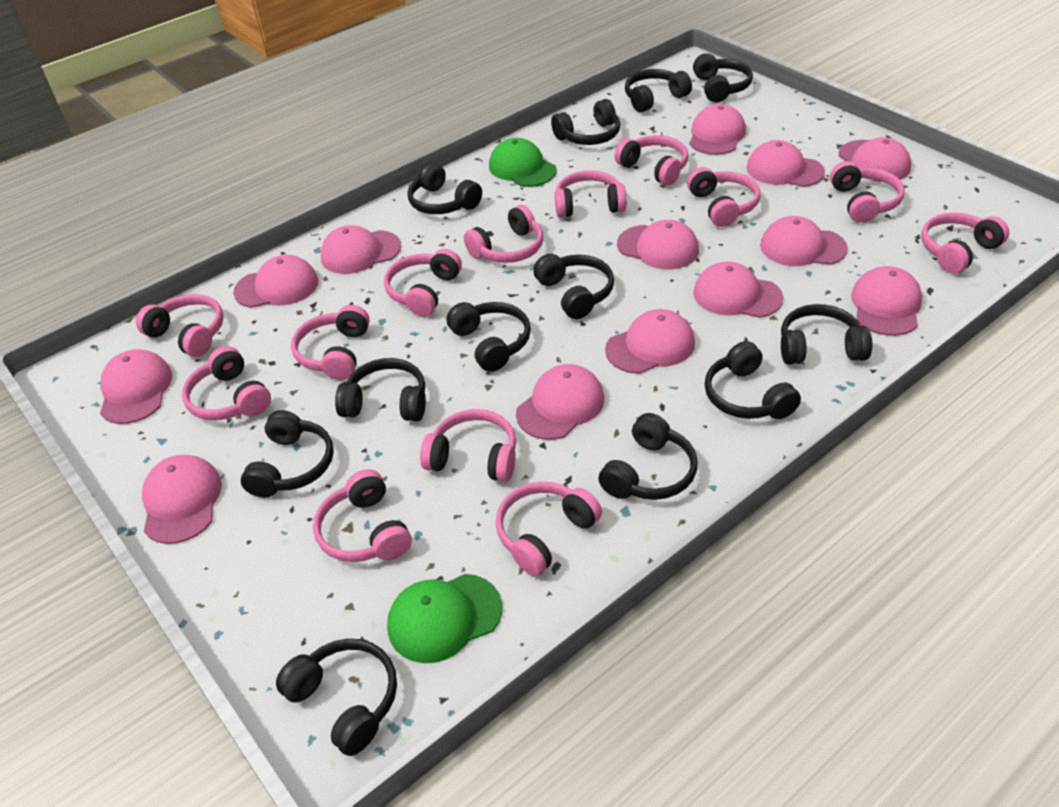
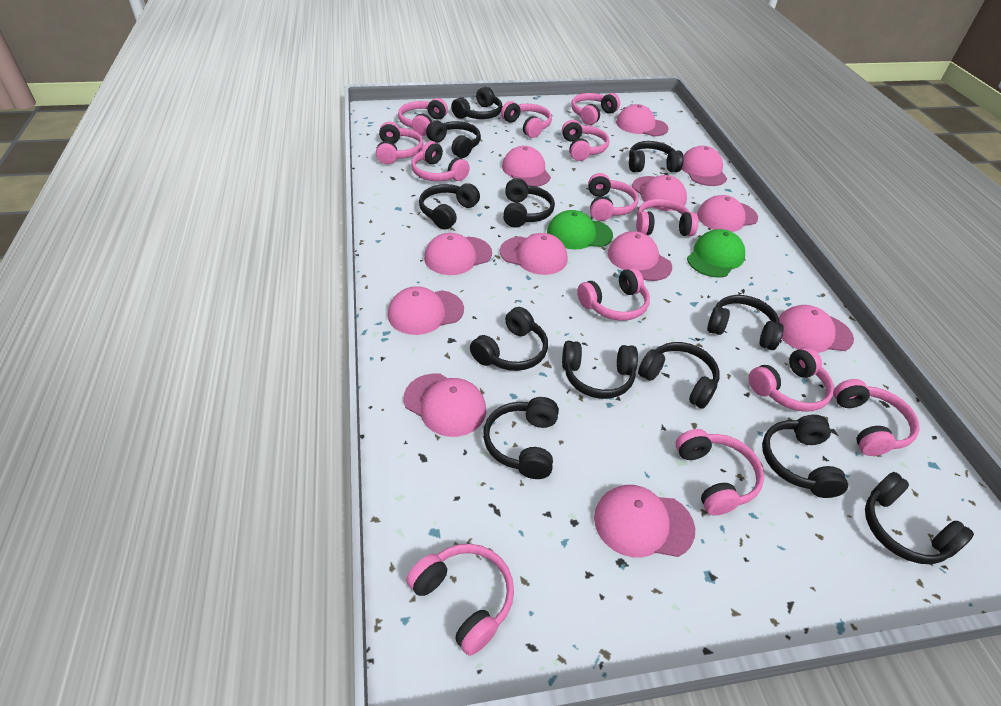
pink cap: 13 -> 12

